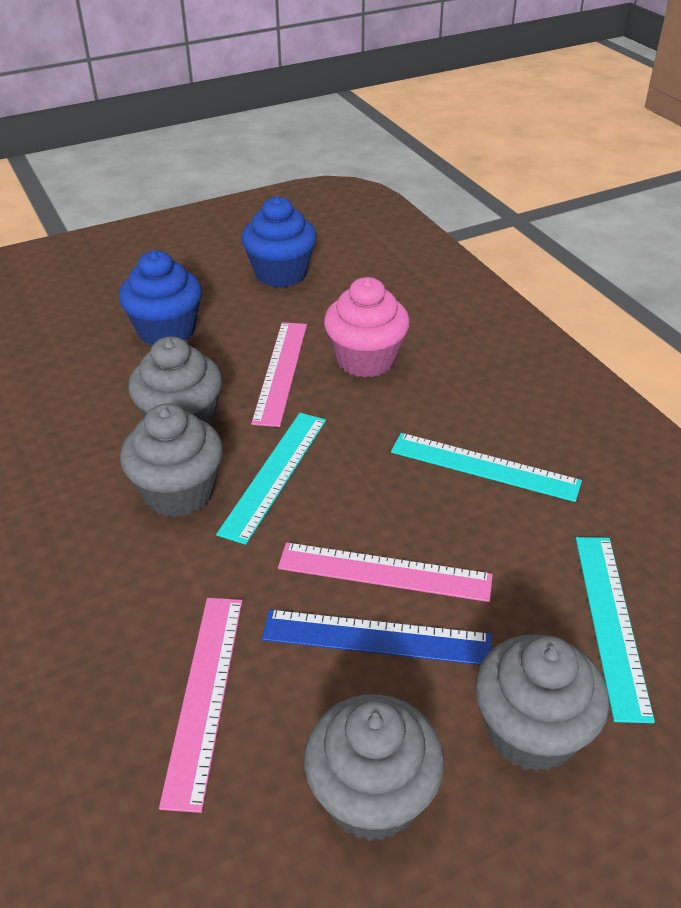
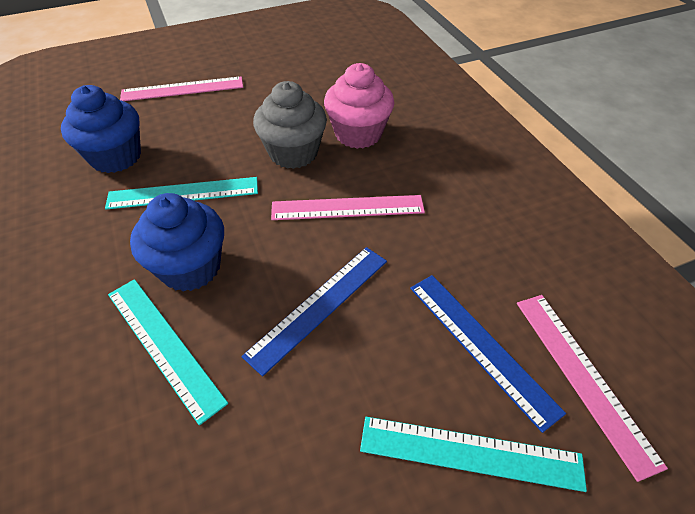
blue ruler: 1 -> 2
grey cupcake: 4 -> 1

